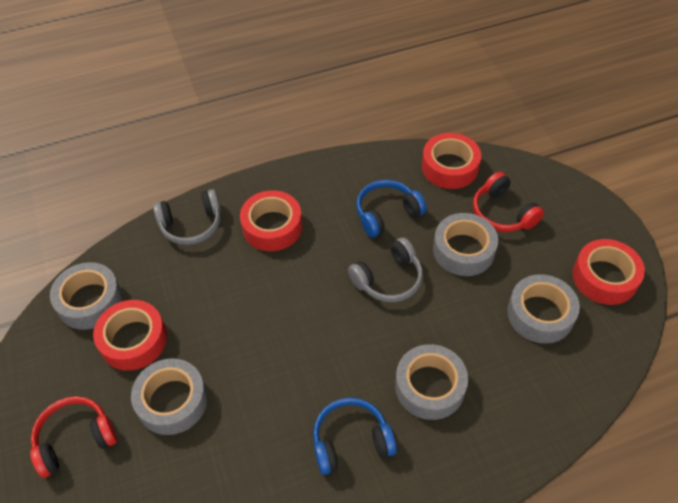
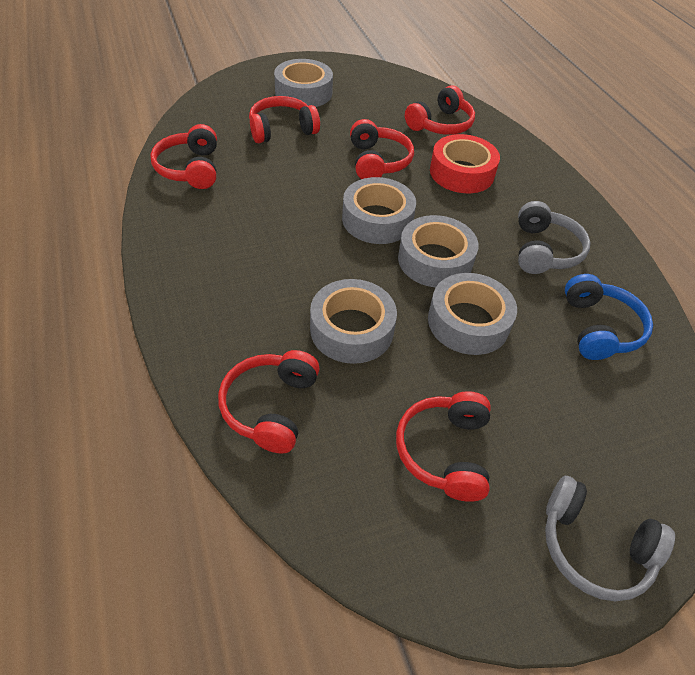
blue headphones: 2 -> 1
red headphones: 2 -> 6
red tape: 4 -> 1

